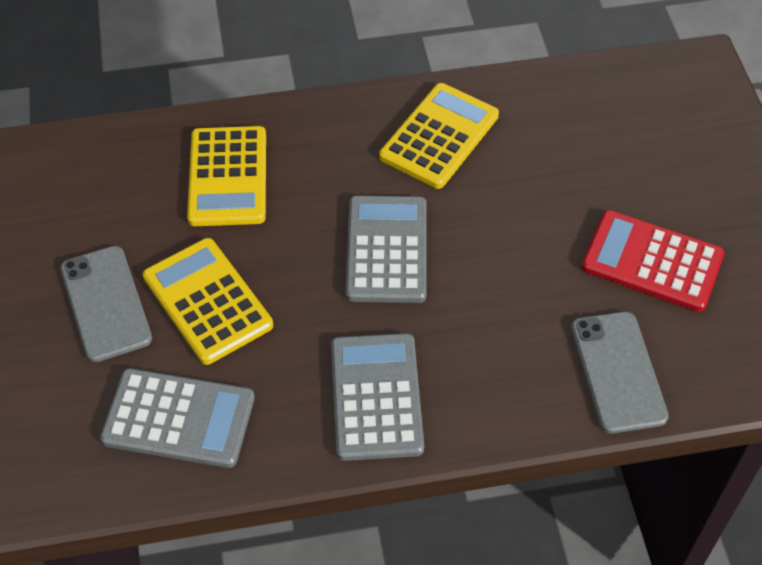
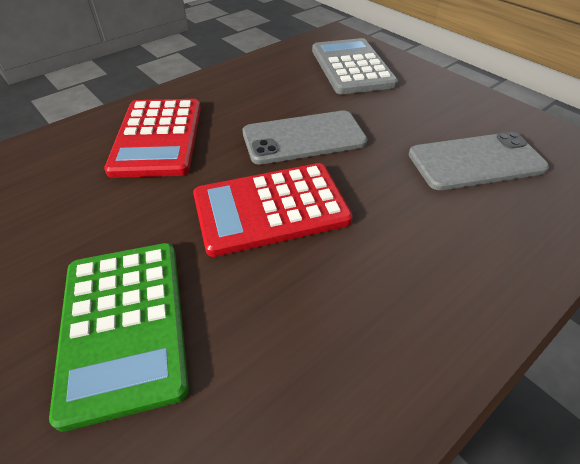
green calculator: 0 -> 1
grey calculator: 3 -> 1
red calculator: 1 -> 2
yellow calculator: 3 -> 0

